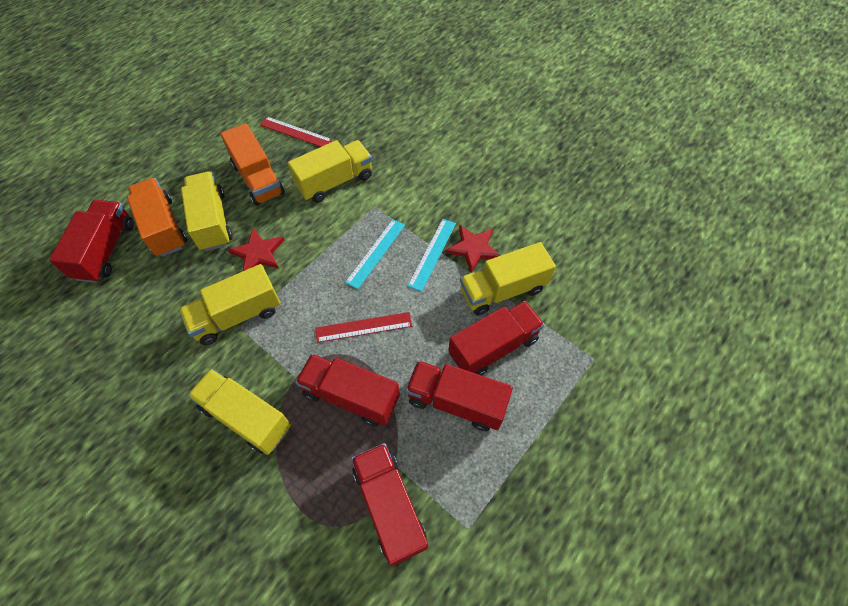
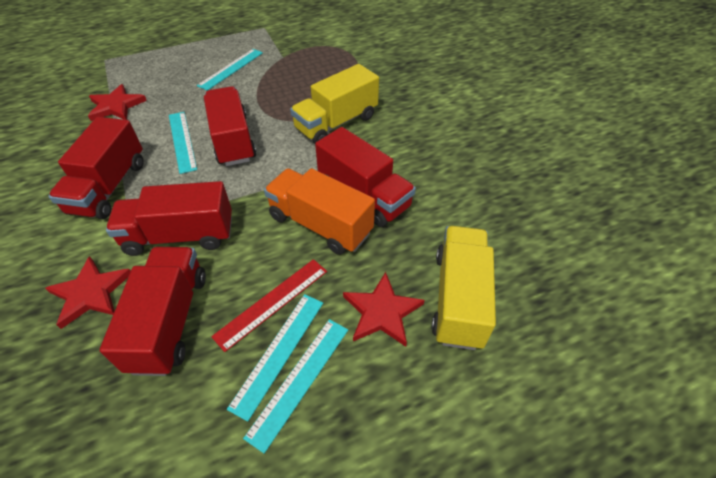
orange truck: 2 -> 1
red ruler: 2 -> 1
red star: 2 -> 3
turquoise ruler: 2 -> 4
yellow truck: 5 -> 2

